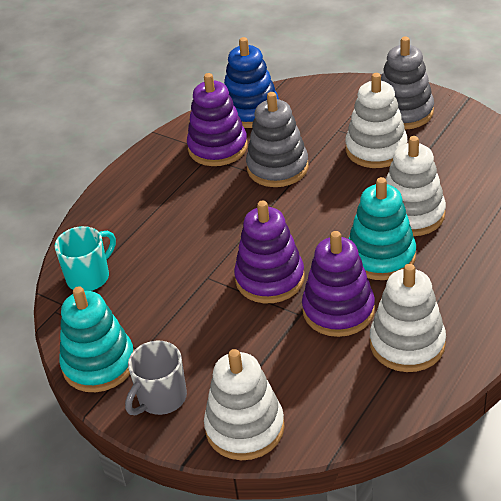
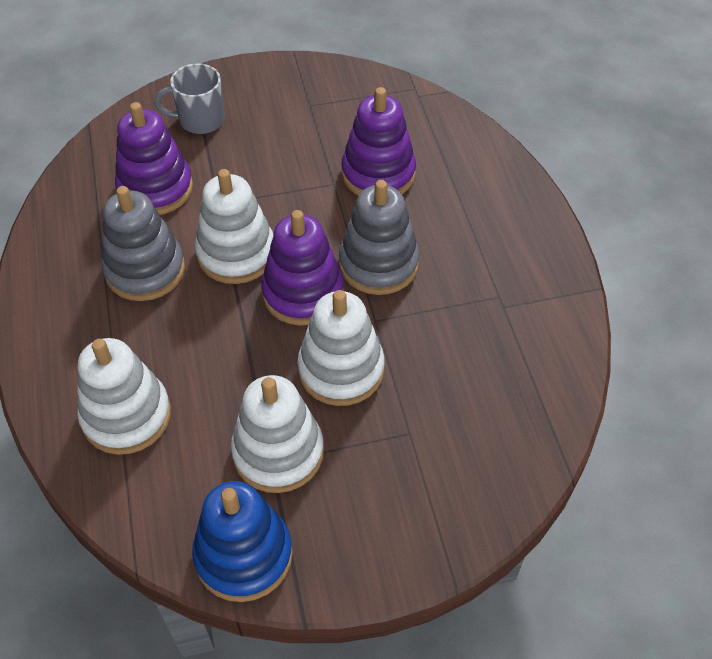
turquoise mug: 1 -> 0
turquoise stacking toy: 2 -> 0

